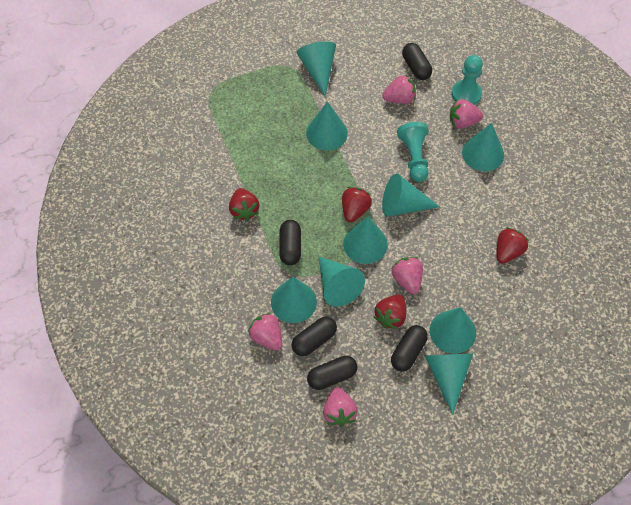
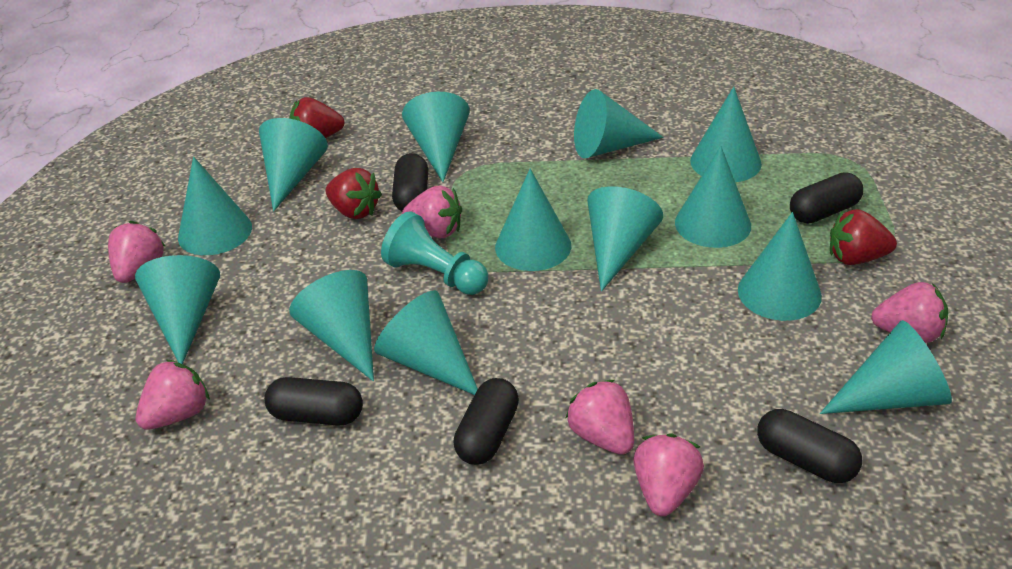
pink strawberry: 5 -> 6
red strawberry: 4 -> 3
turquoise cone: 9 -> 13
turquoise pawn: 2 -> 1

